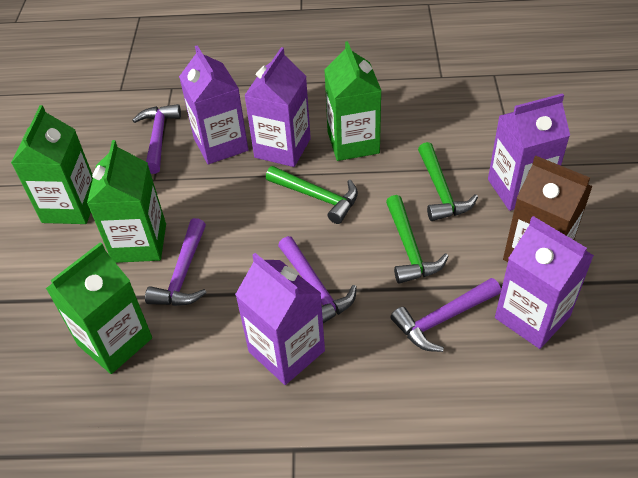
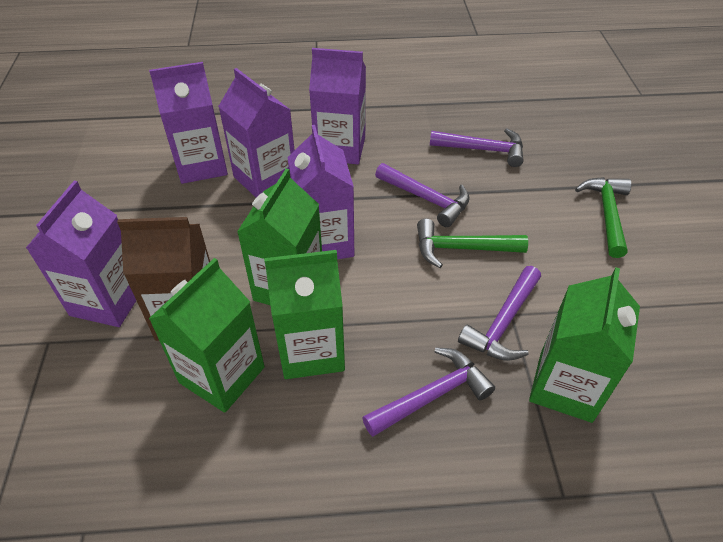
green hammer: 3 -> 2

